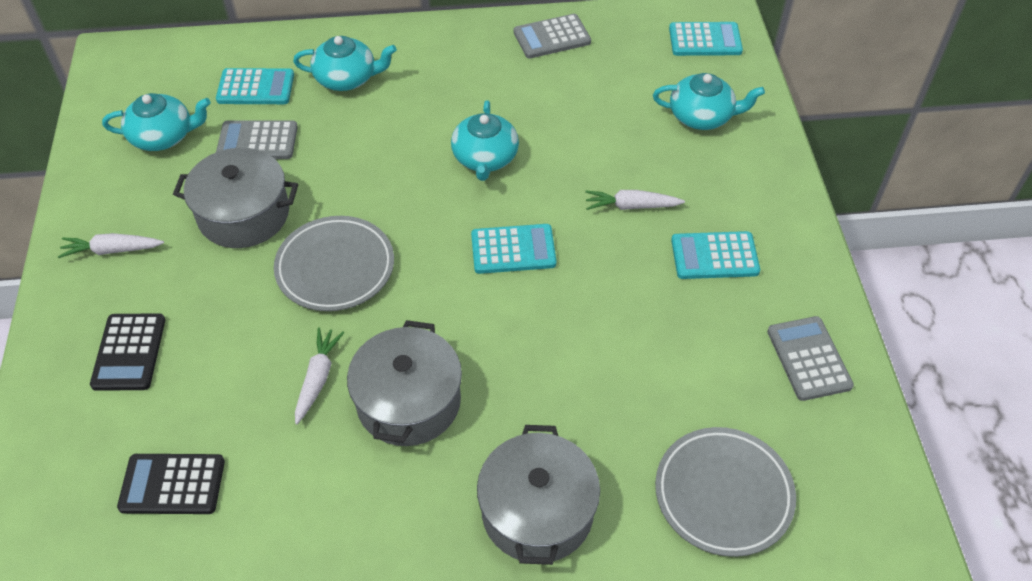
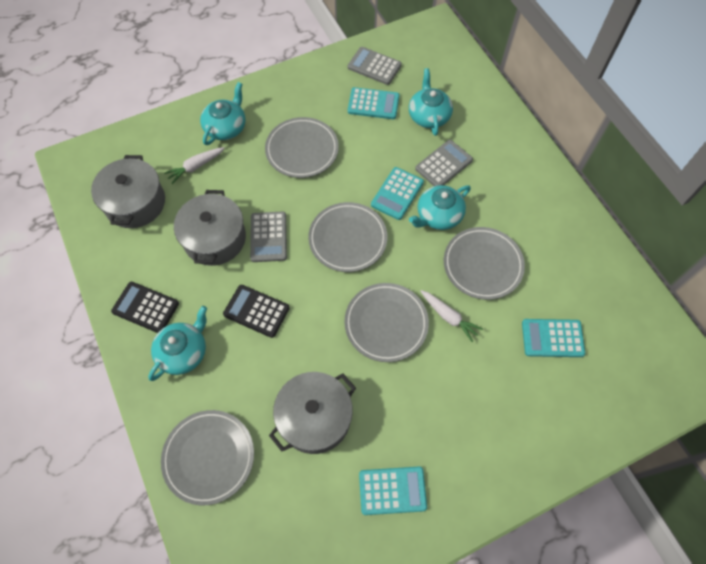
grey plate: 2 -> 5
white carrot: 3 -> 2

